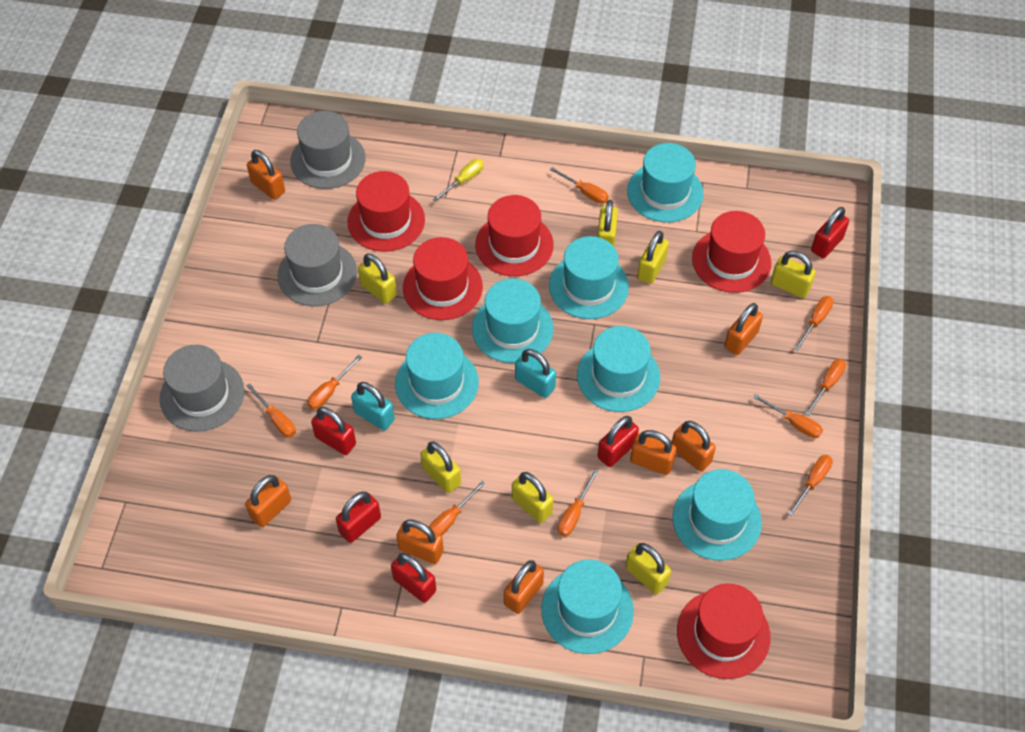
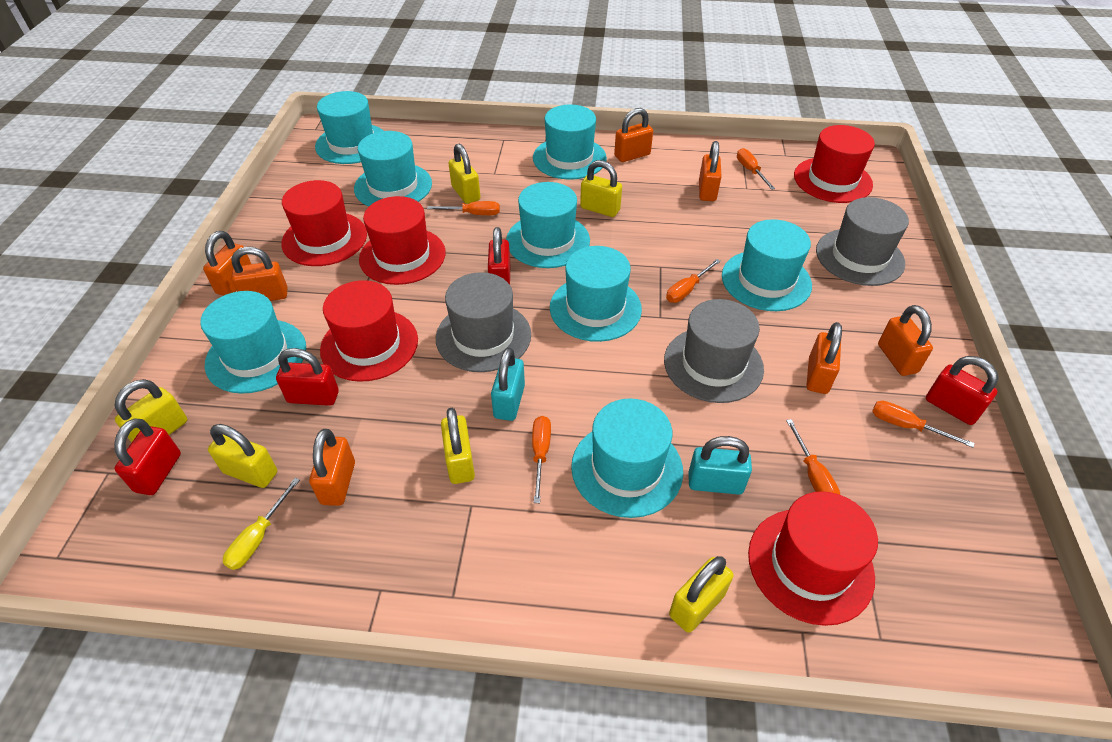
orange screwdriver: 9 -> 6
red padlock: 5 -> 4
turquoise hat: 7 -> 8
yellow padlock: 7 -> 6

